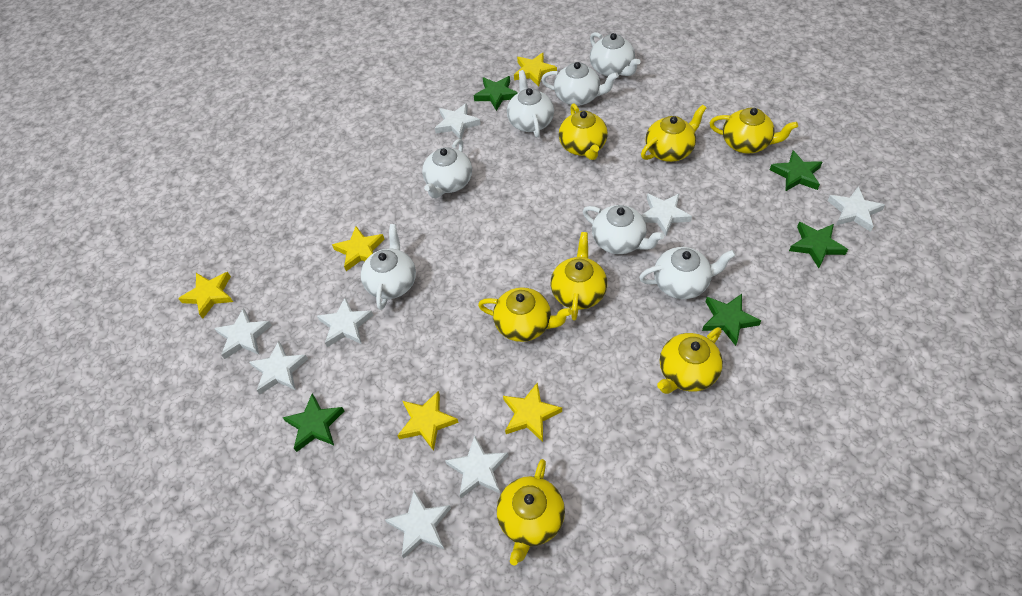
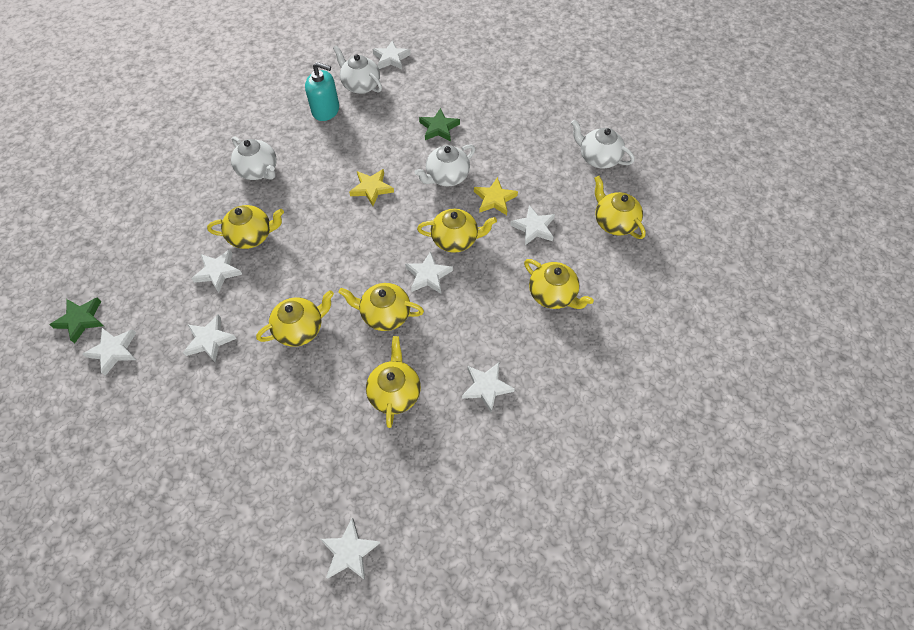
green star: 5 -> 2
turquoise soap dispenser: 0 -> 1
white teapot: 7 -> 4
yellow star: 5 -> 2

